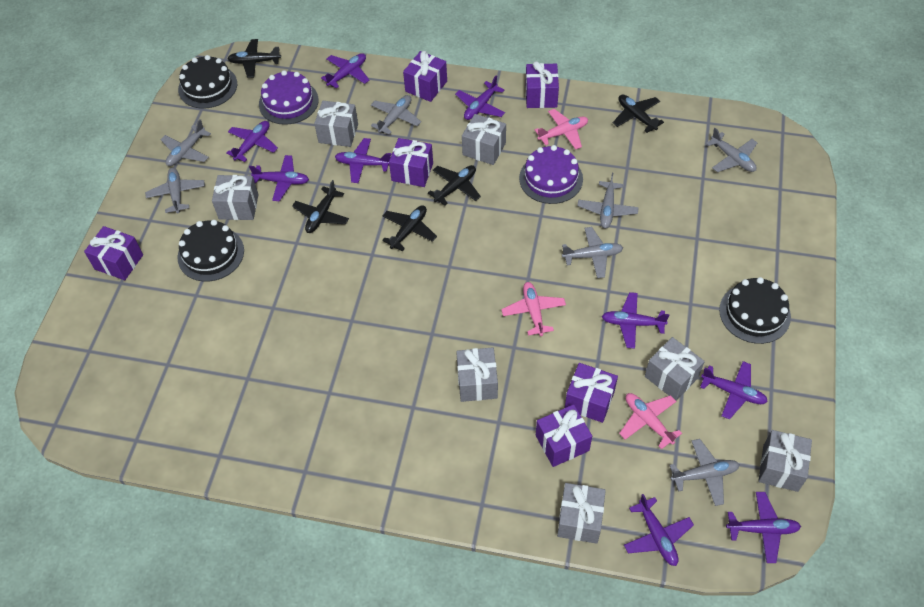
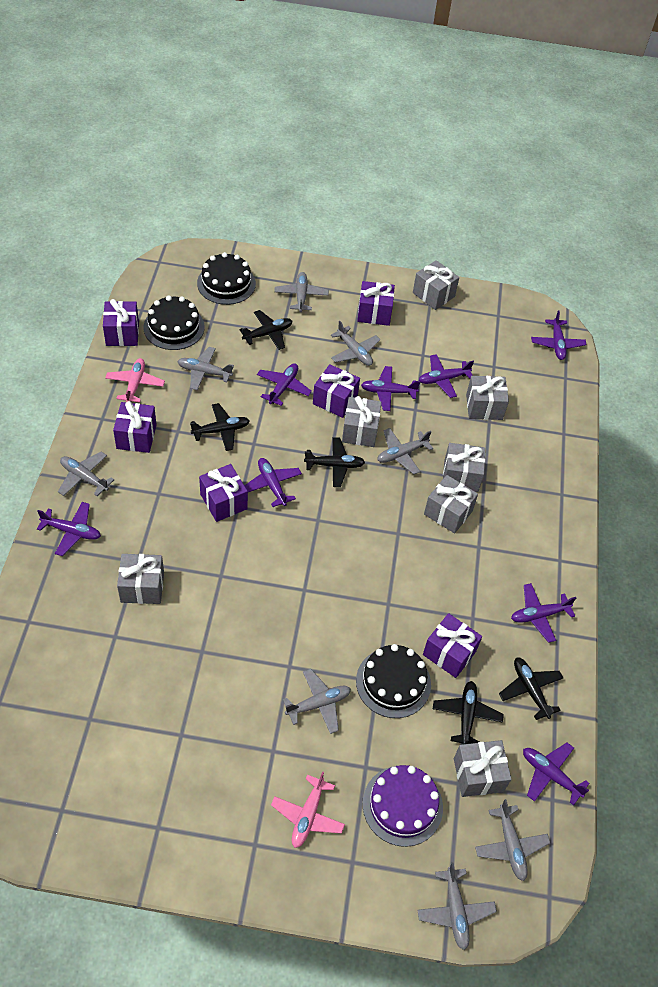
grey plane: 7 -> 8
pink plane: 3 -> 2
purple cake: 2 -> 1
purple plane: 9 -> 8

